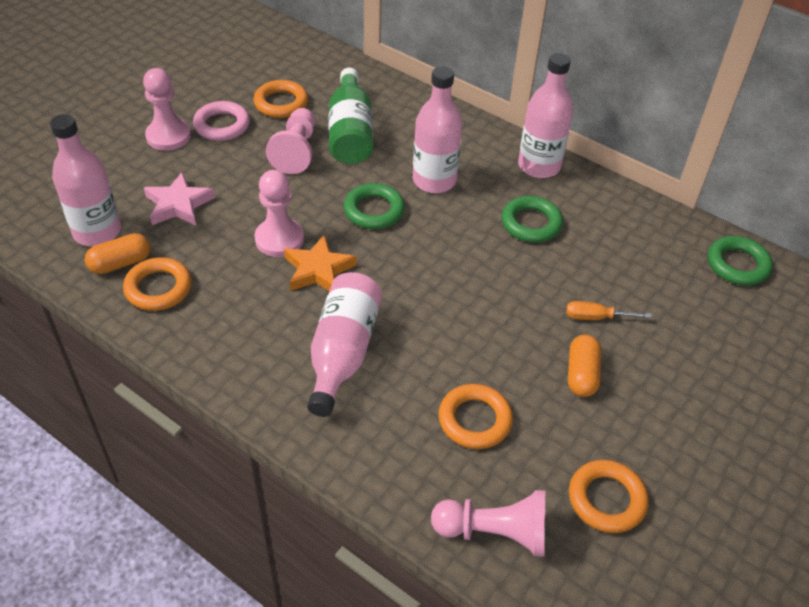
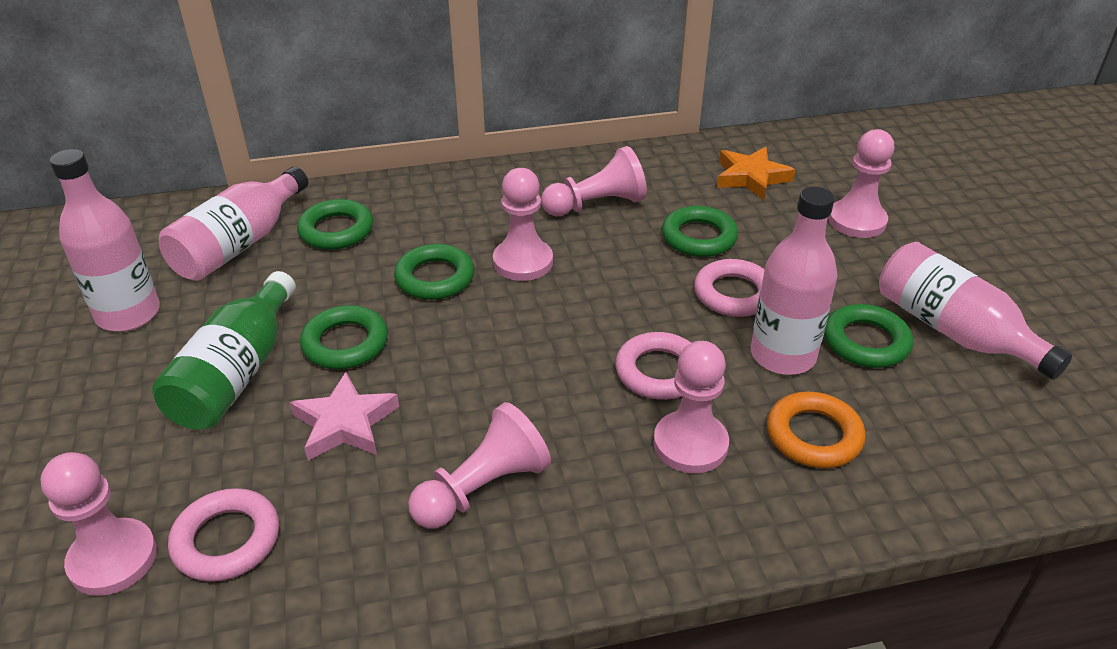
green ring: 3 -> 5
orange capsule: 2 -> 0
orange ring: 4 -> 1
orange screwdriver: 1 -> 0
pink pawn: 4 -> 6
pink ring: 1 -> 3

